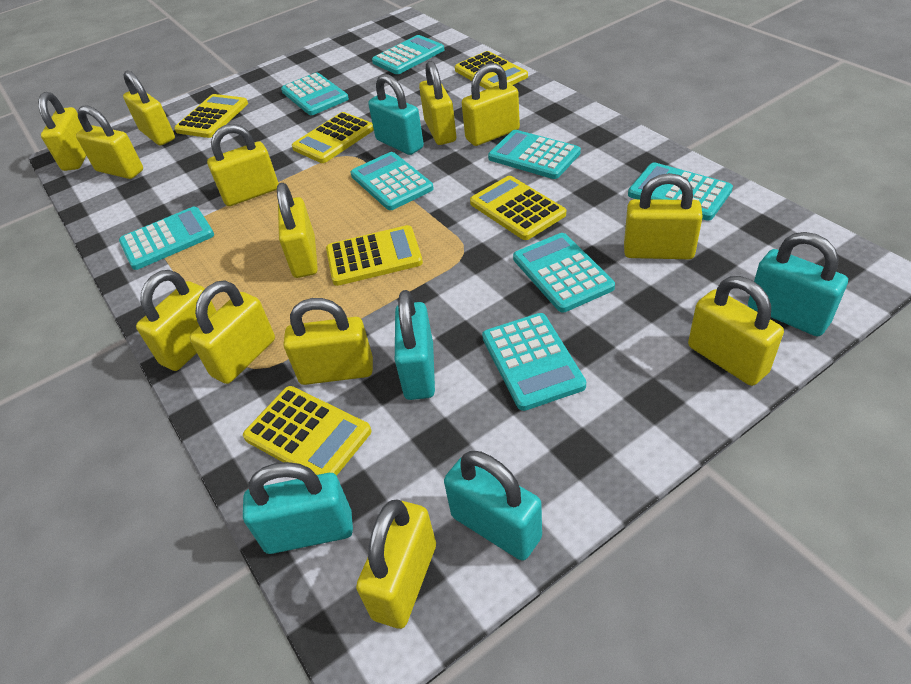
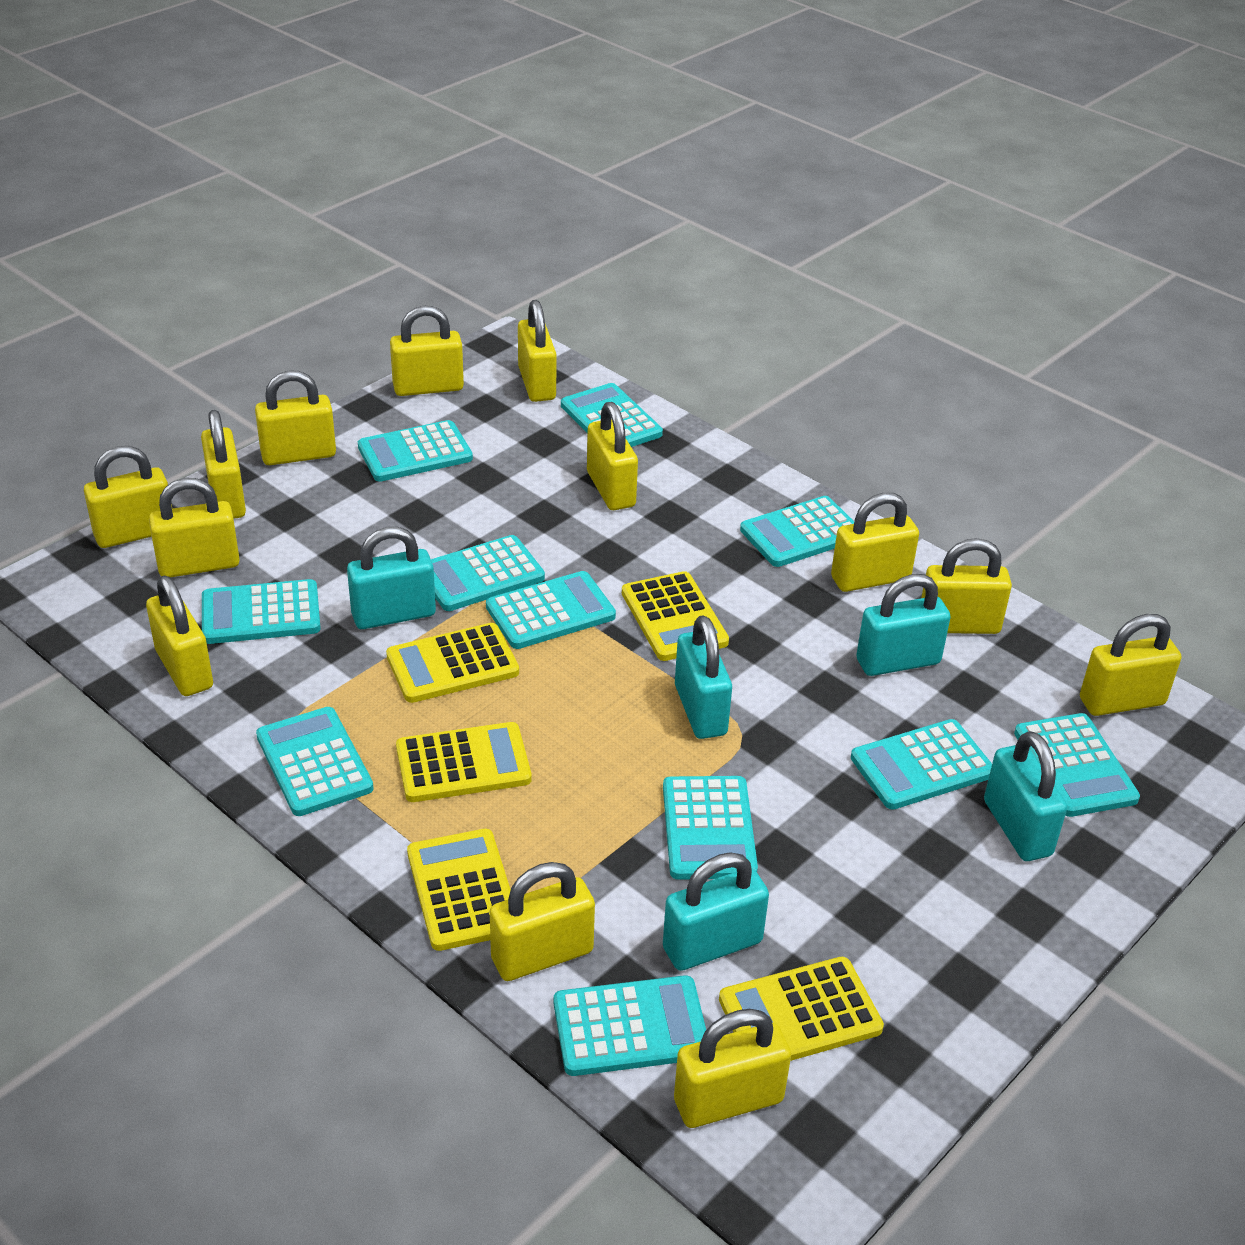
turquoise calculator: 8 -> 11
yellow calculator: 6 -> 5

